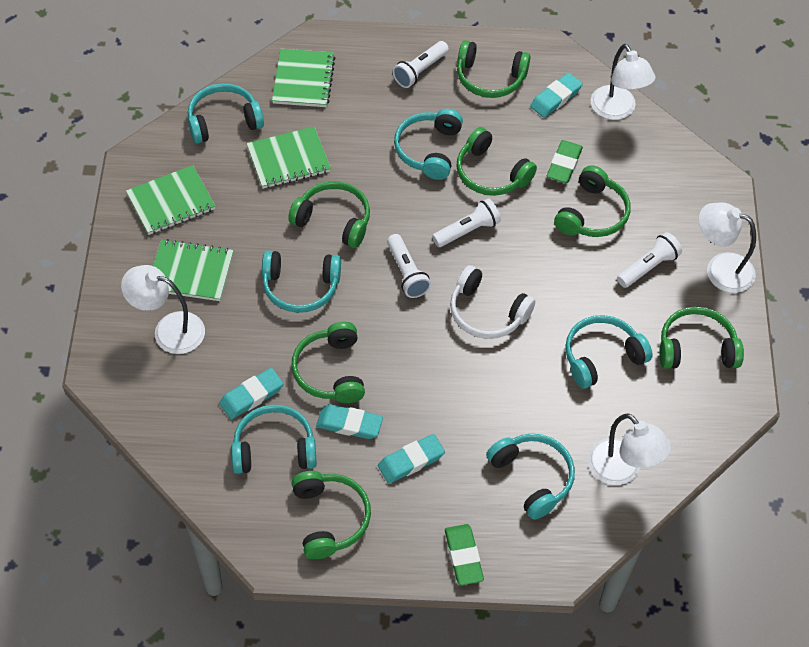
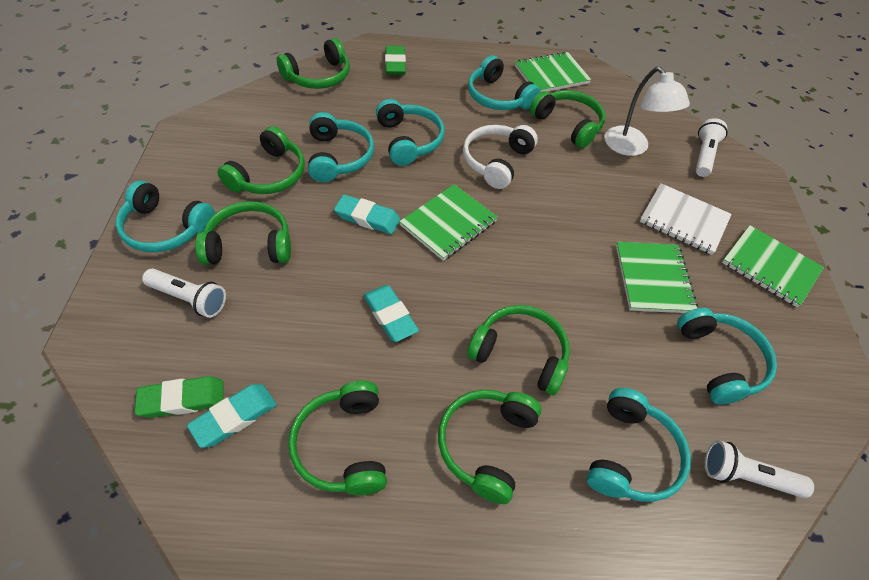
turquoise eraser: 4 -> 3
white flashlight: 4 -> 3
white lamp: 4 -> 1
white notebook: 0 -> 1

